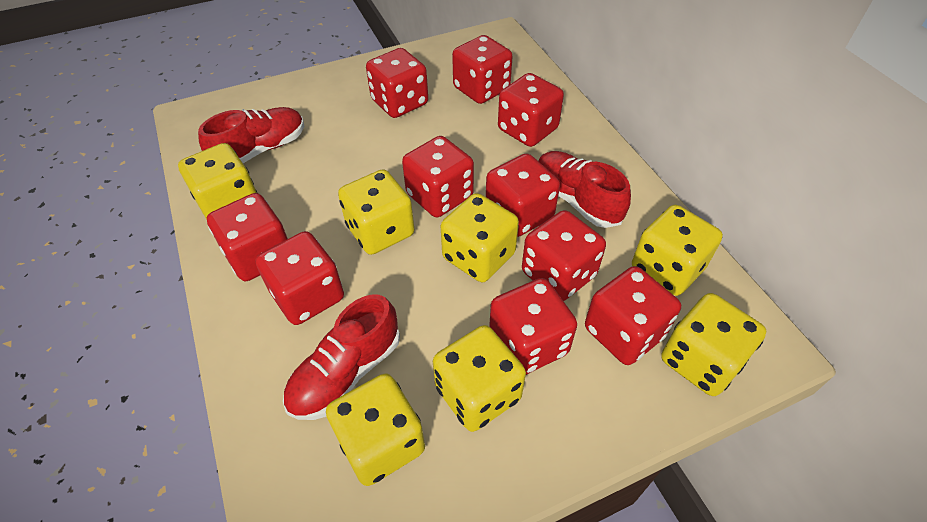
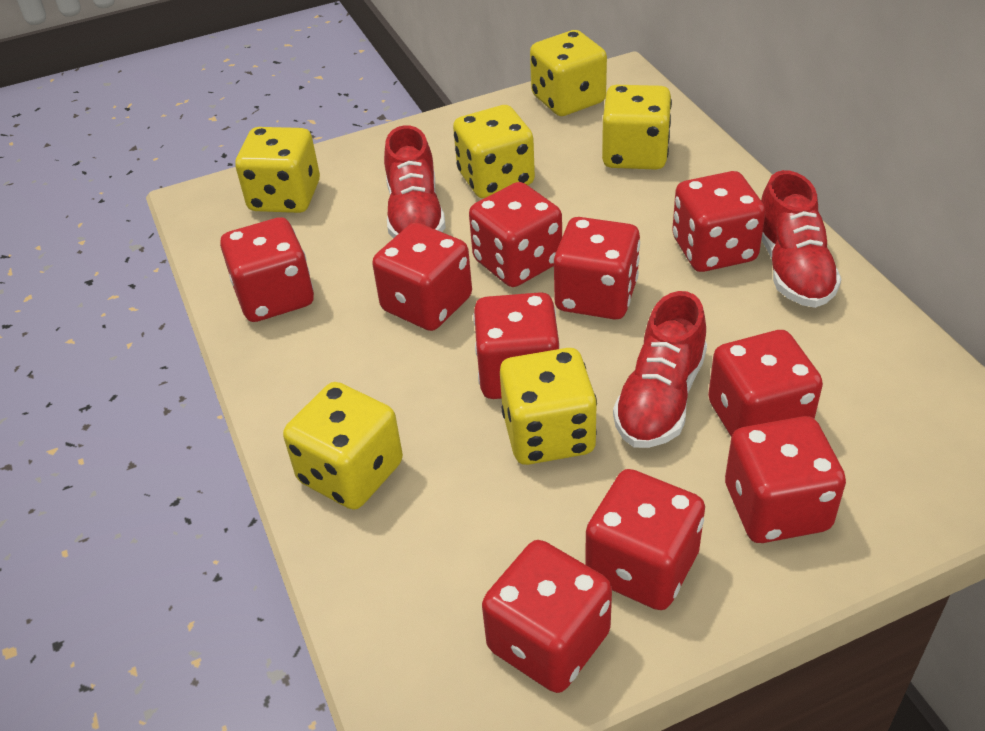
yellow dice: 7 -> 6

